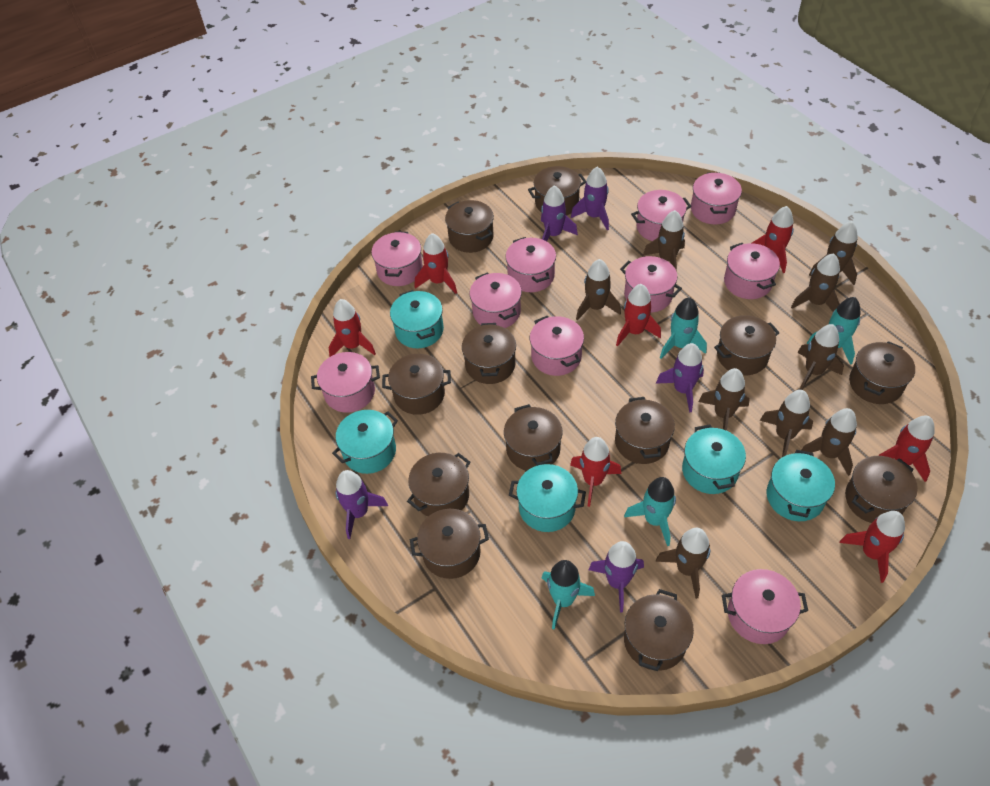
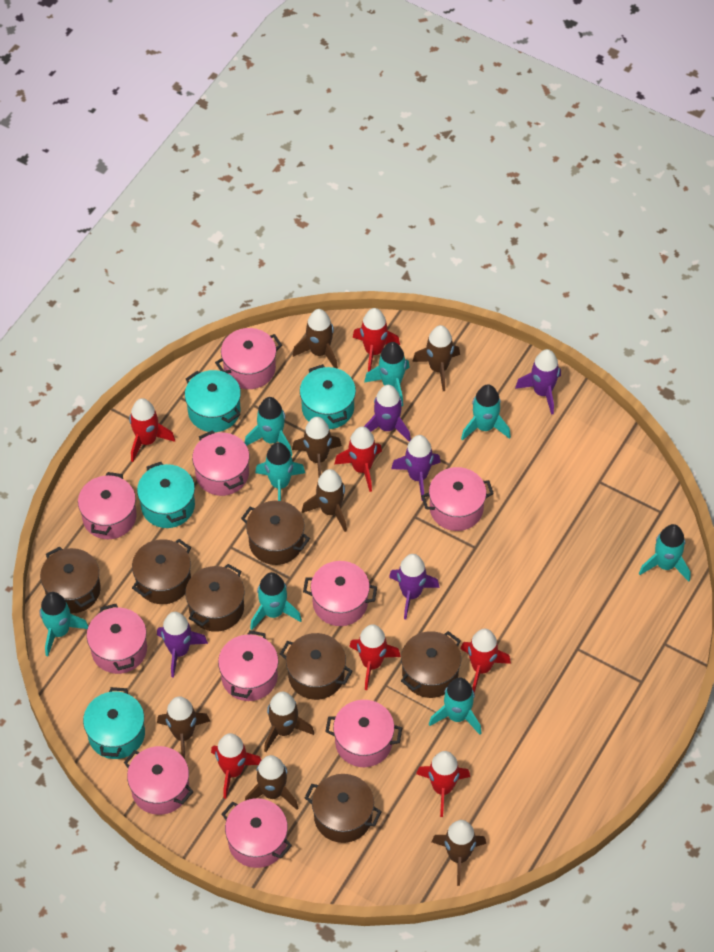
brown pot: 12 -> 7
brown rocket: 9 -> 8
turquoise pot: 5 -> 4
turquoise rocket: 4 -> 8

